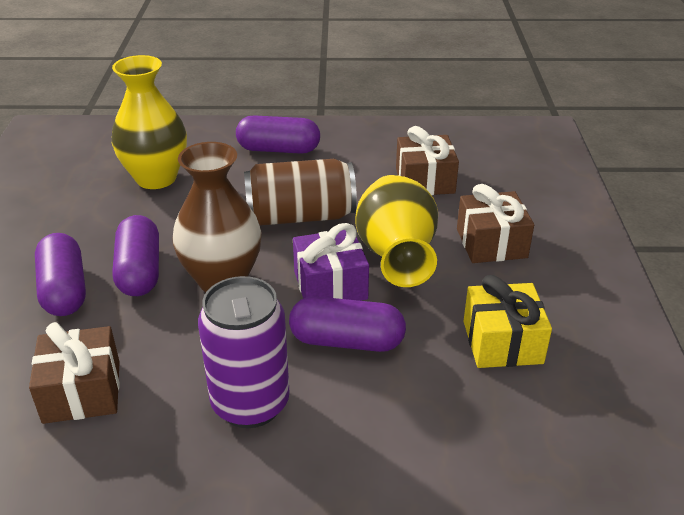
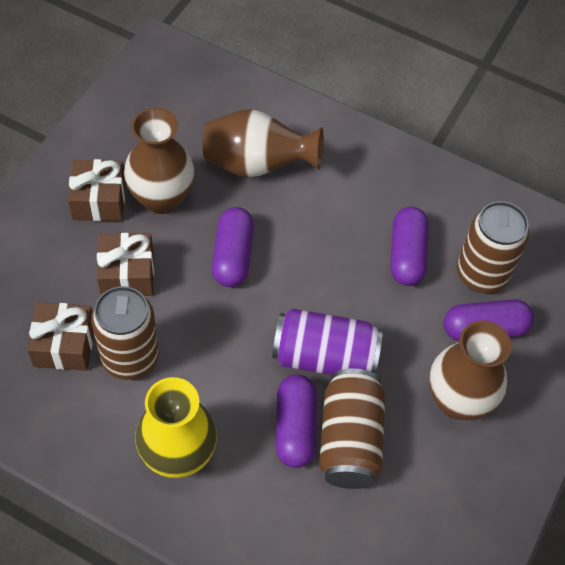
brown can: 1 -> 3
brown vase: 1 -> 3
purple gift: 1 -> 0
yellow gift: 1 -> 0
yellow vase: 2 -> 1

